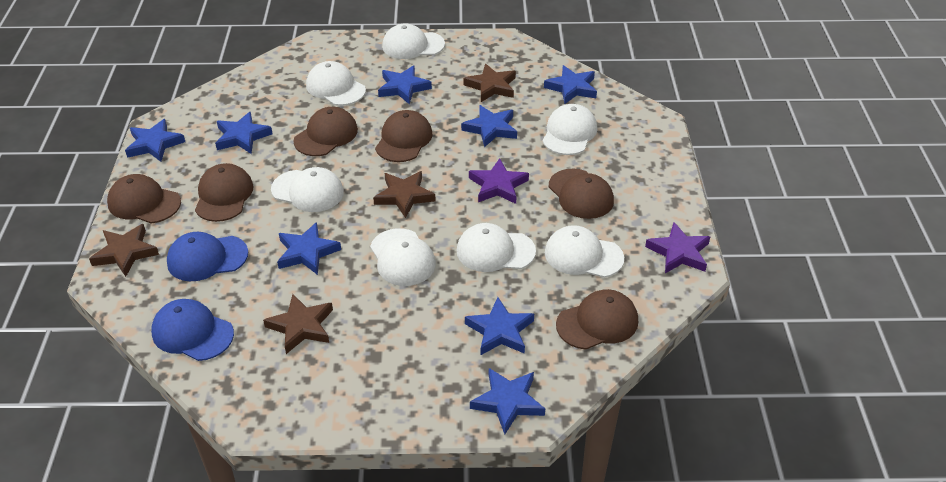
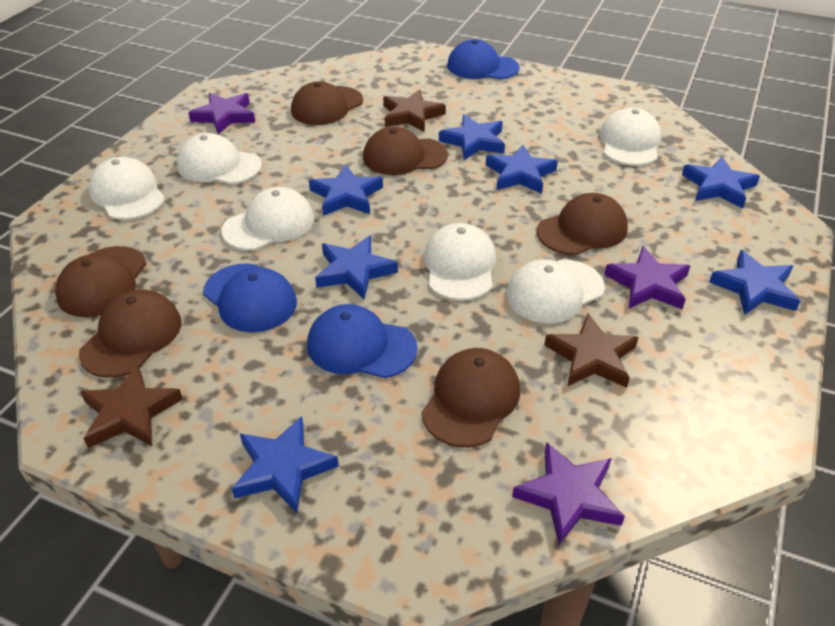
blue cap: 2 -> 3
blue star: 8 -> 7
brown star: 4 -> 3
purple star: 2 -> 3
white cap: 7 -> 6

